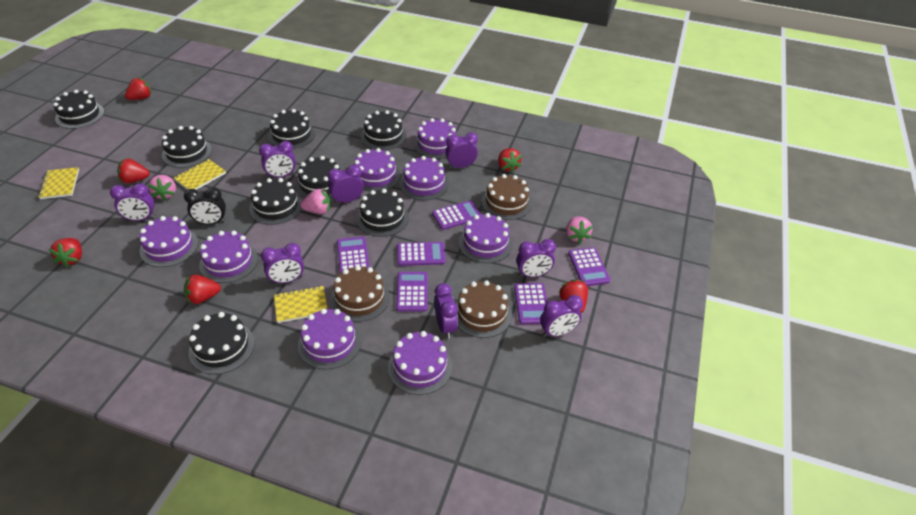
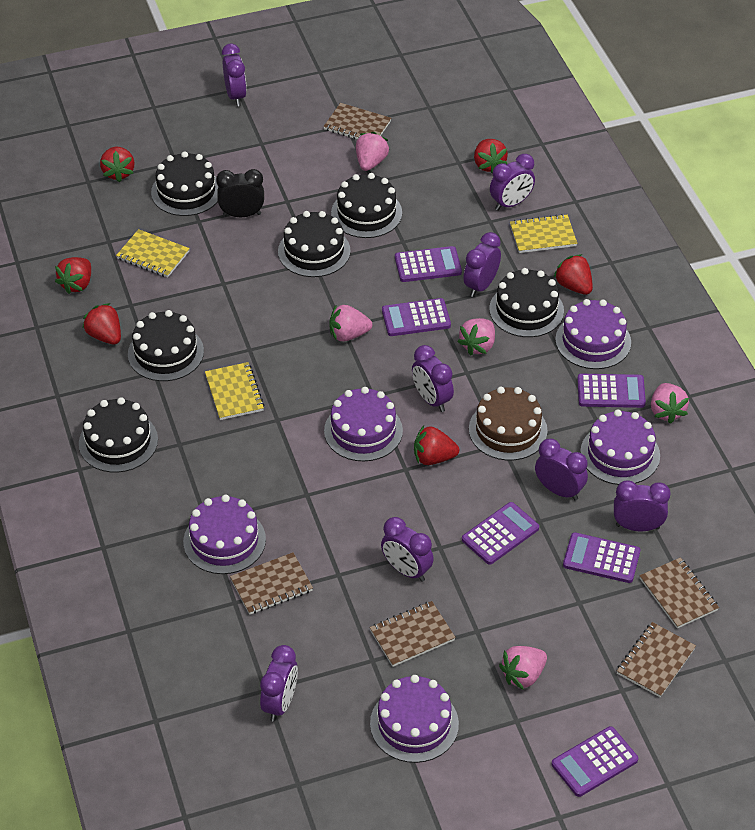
black cake: 8 -> 6
brown cake: 3 -> 1
brown notebook: 0 -> 5
pink strawberry: 3 -> 5
purple cake: 8 -> 5

